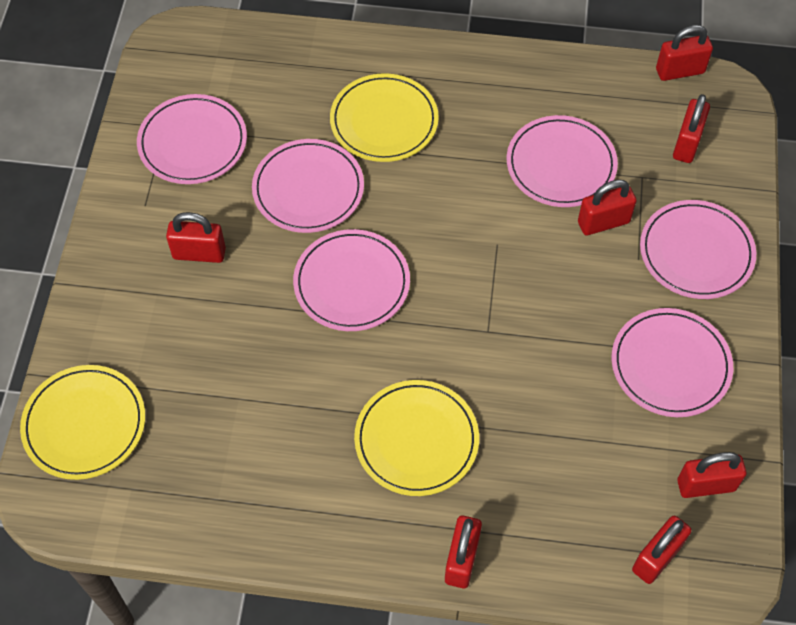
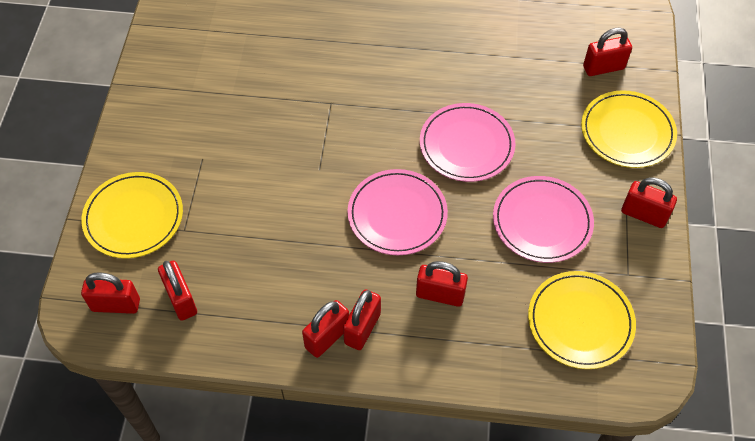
pink plate: 6 -> 3

